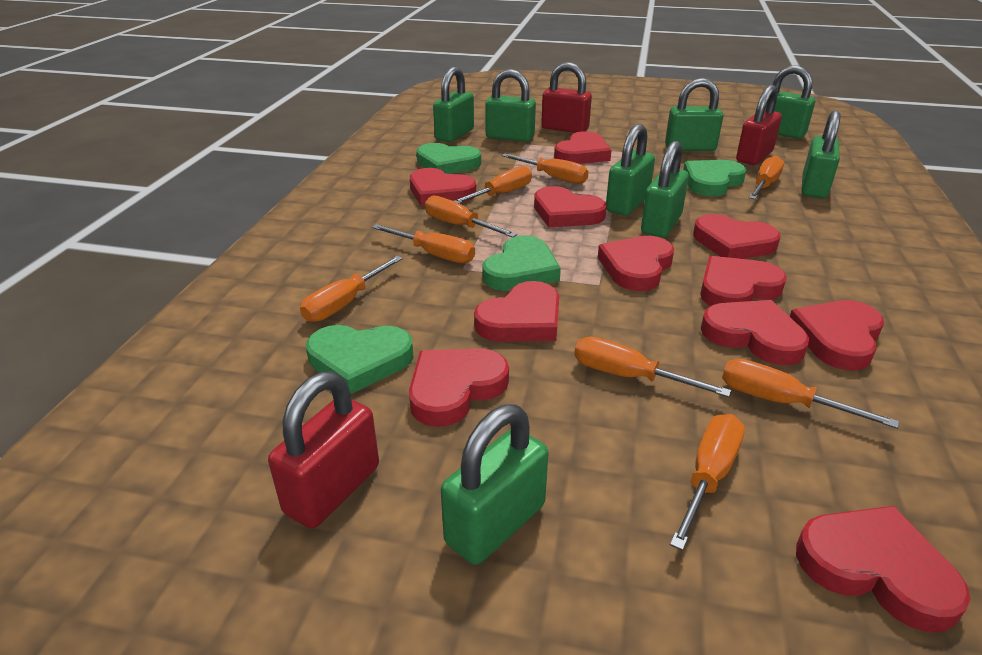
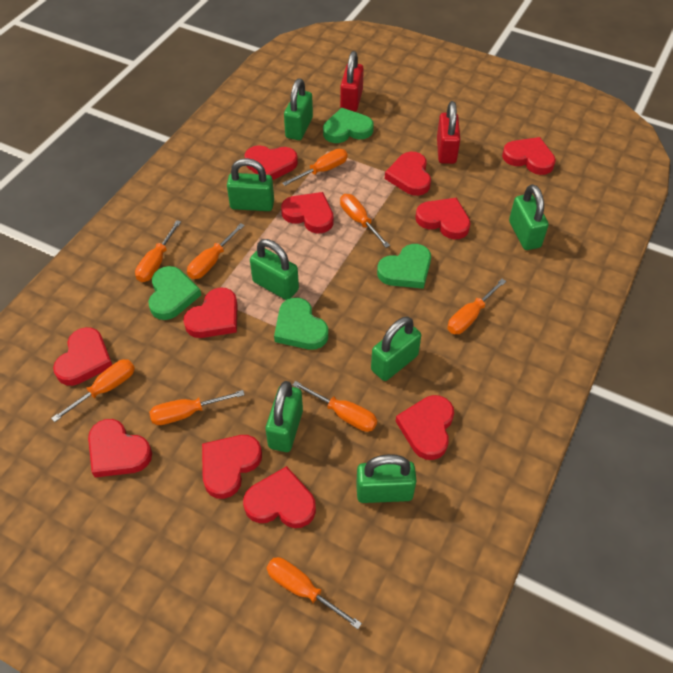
green padlock: 8 -> 7
red padlock: 3 -> 2

